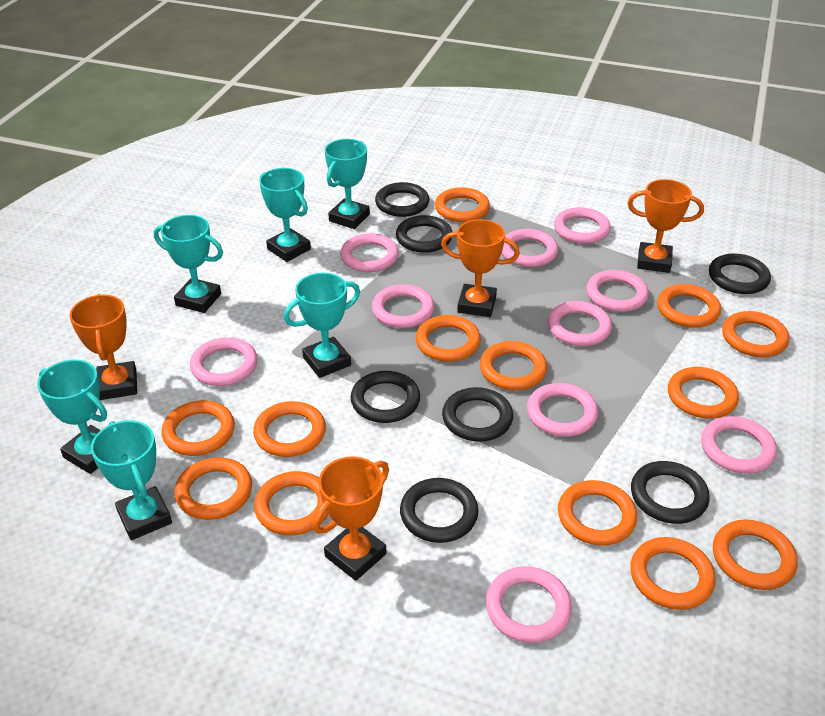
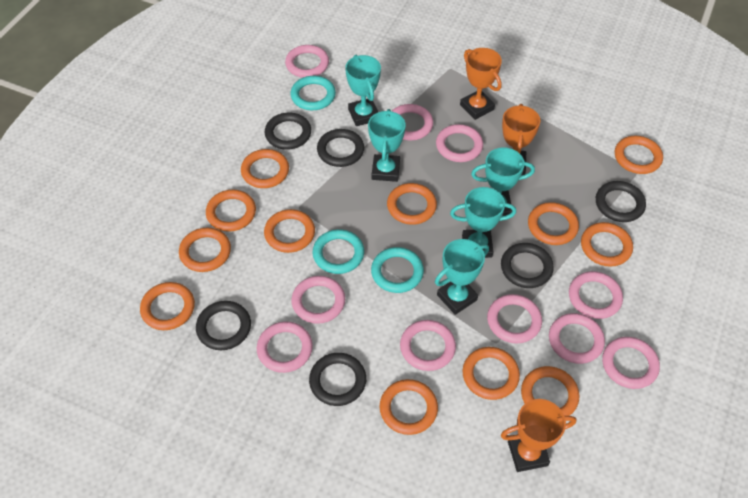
black ring: 7 -> 6
orange ring: 13 -> 12
orange trophy: 4 -> 3
turquoise ring: 0 -> 3
turquoise trophy: 6 -> 5

